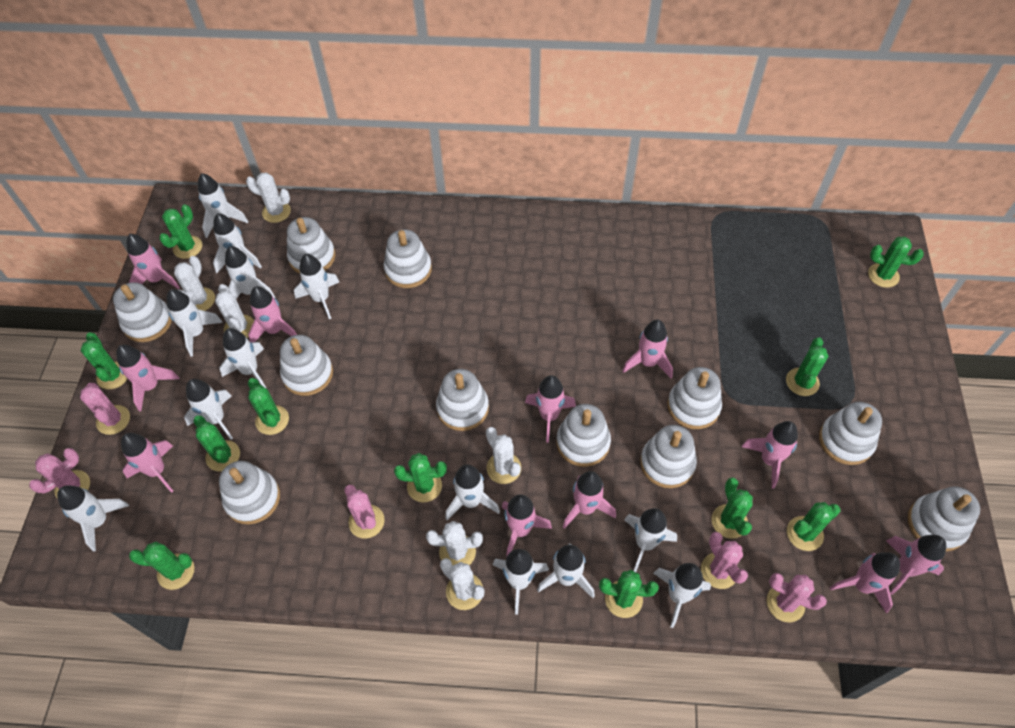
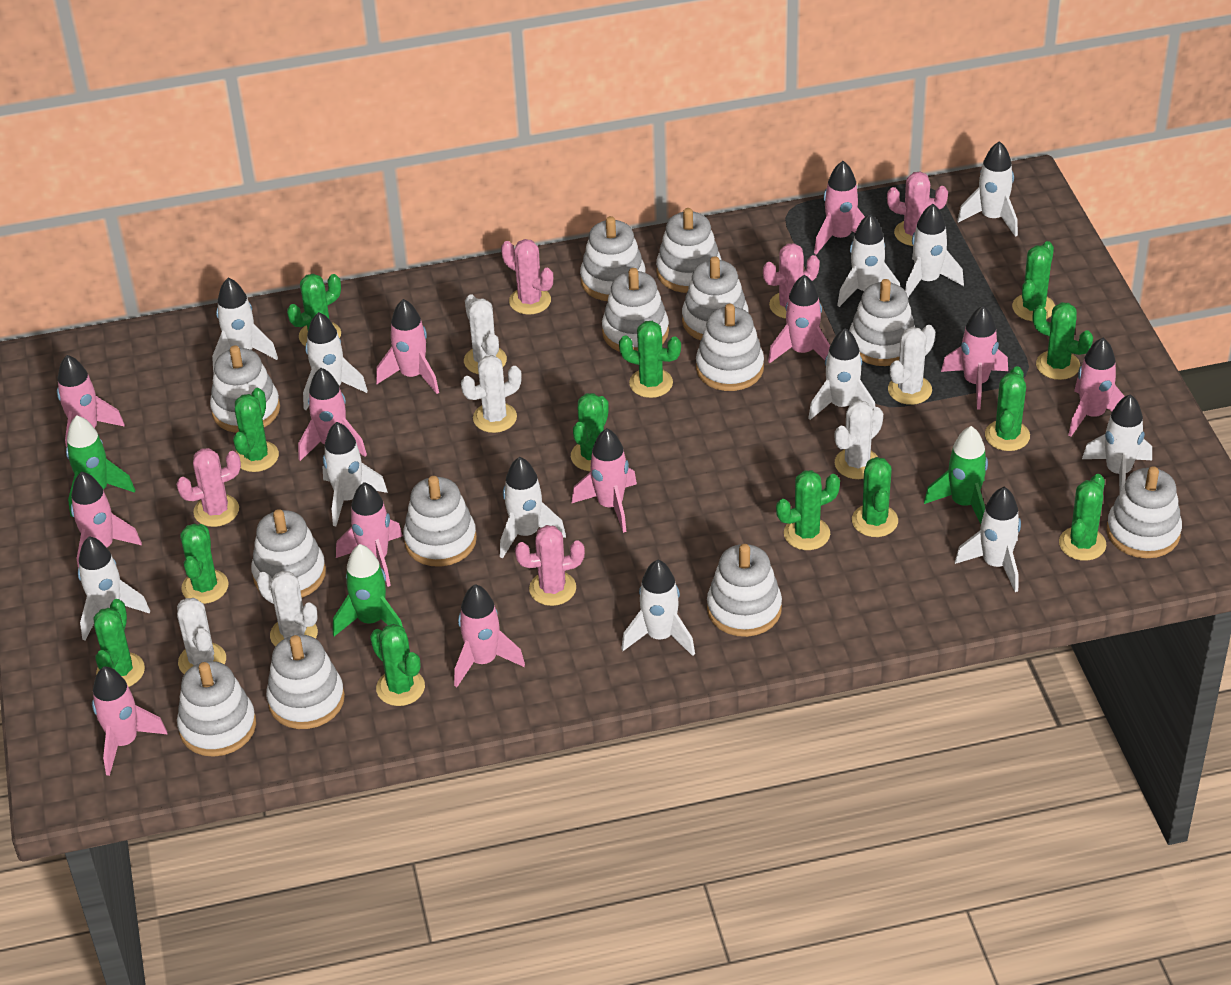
green cactus: 11 -> 13
green rocket: 0 -> 3
pink rocket: 11 -> 12
white rocket: 13 -> 12
white stacking toy: 11 -> 13

